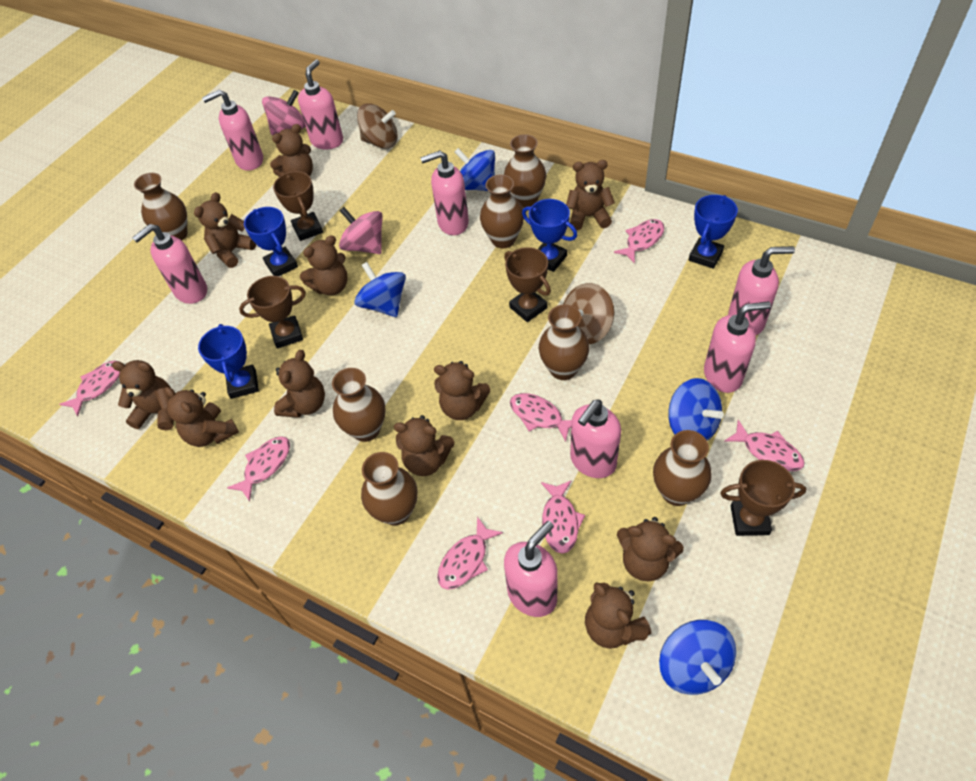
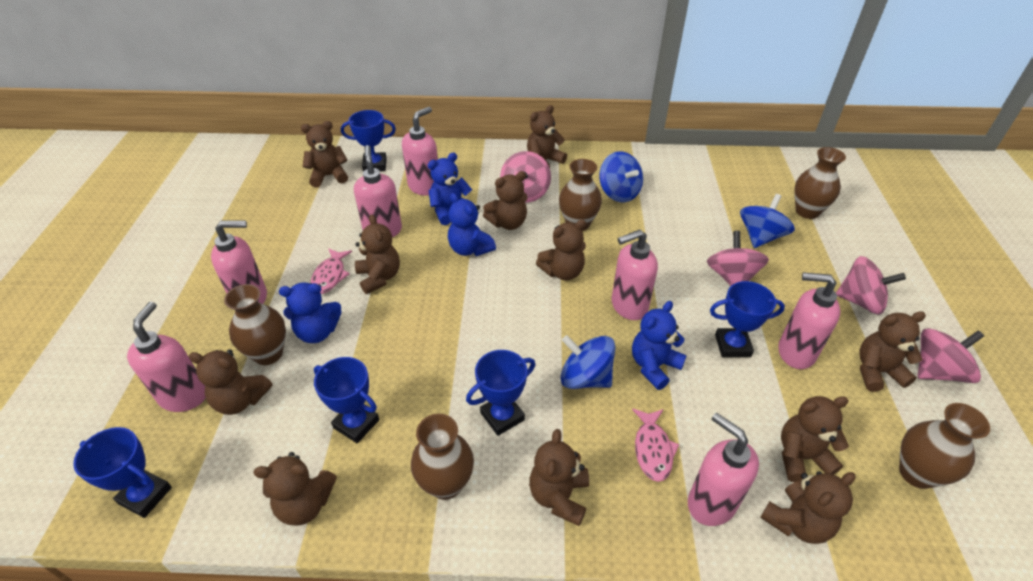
blue spinning top: 4 -> 3
blue teddy bear: 0 -> 4
blue trophy: 4 -> 5
brown spinning top: 2 -> 0
brown trophy: 4 -> 0
brown vase: 7 -> 5
pink fish: 7 -> 2
pink soap dispenser: 8 -> 7
pink spinning top: 2 -> 4

